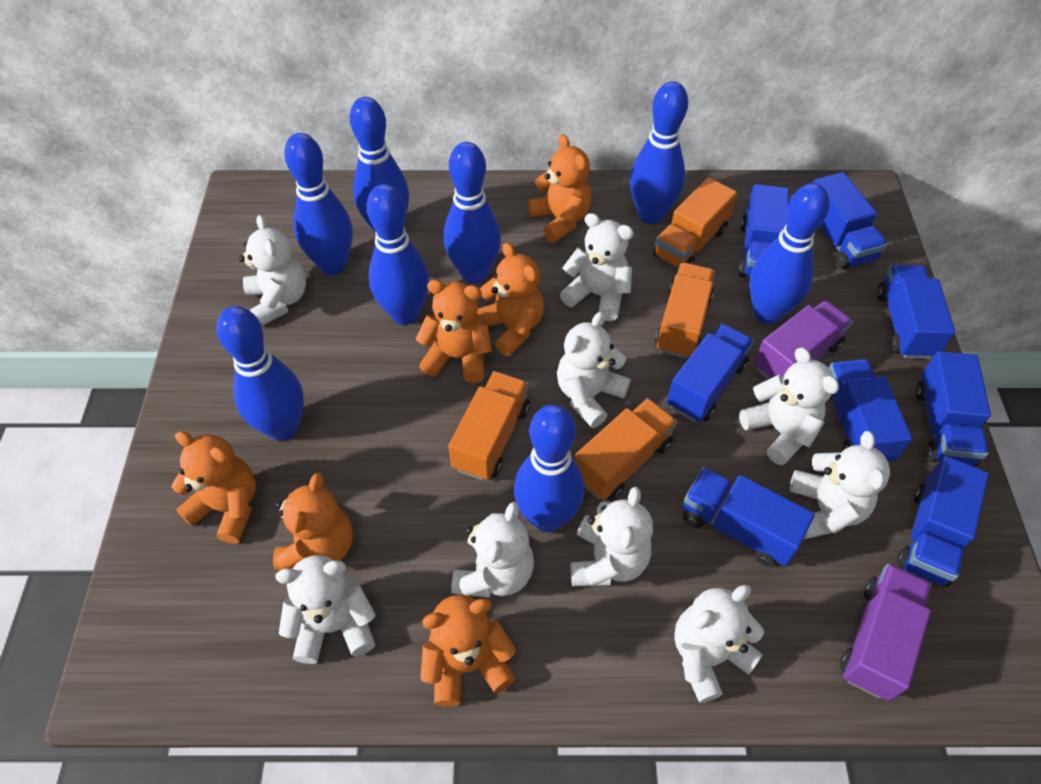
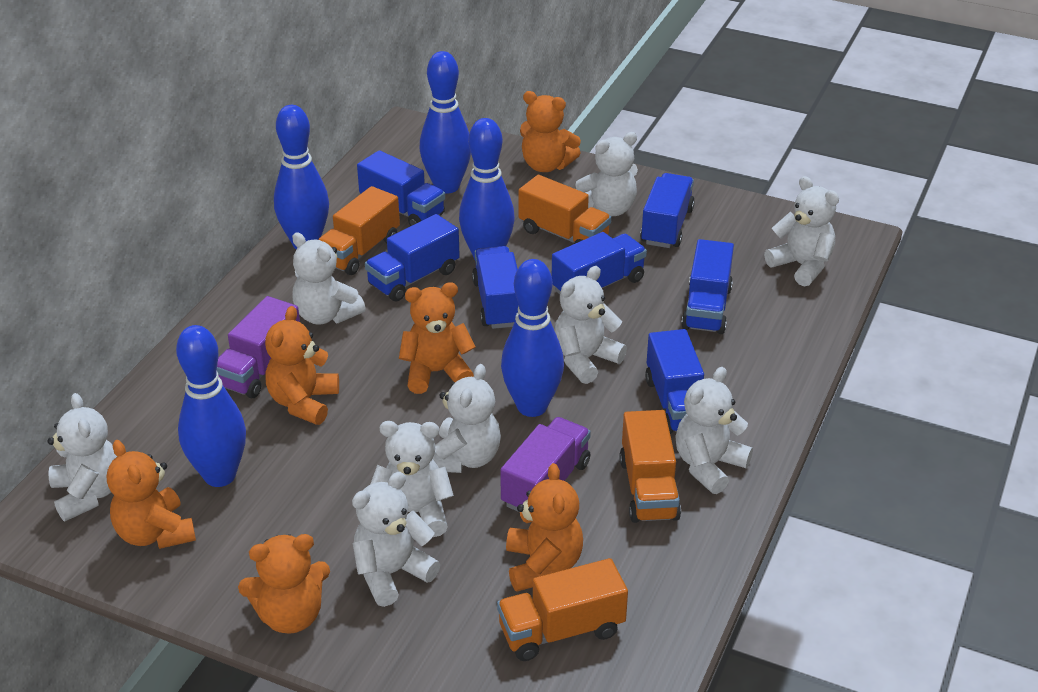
blue bowling pin: 8 -> 5
blue truck: 8 -> 7

